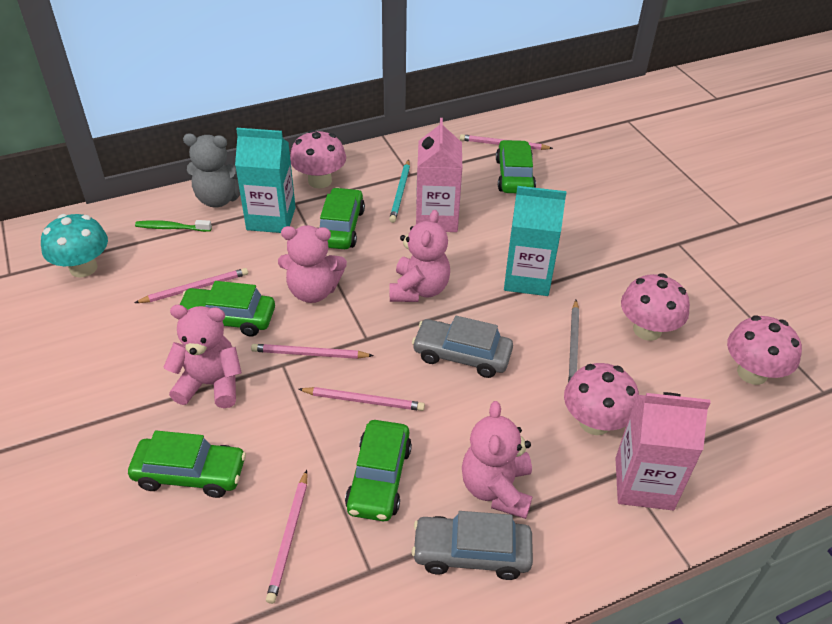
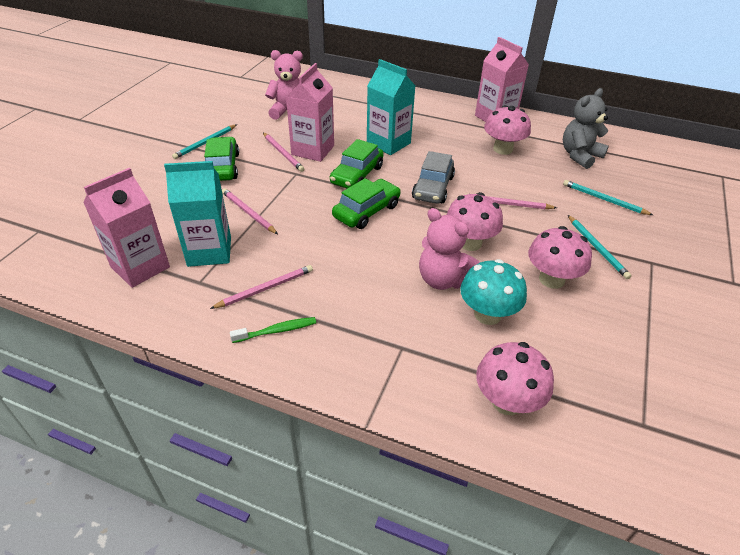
green car: 5 -> 3
grey car: 2 -> 1
grey pencil: 1 -> 0
pink carton: 2 -> 3
pink pencil: 5 -> 4
pink teddy bear: 4 -> 2
turquoise pencil: 1 -> 3

